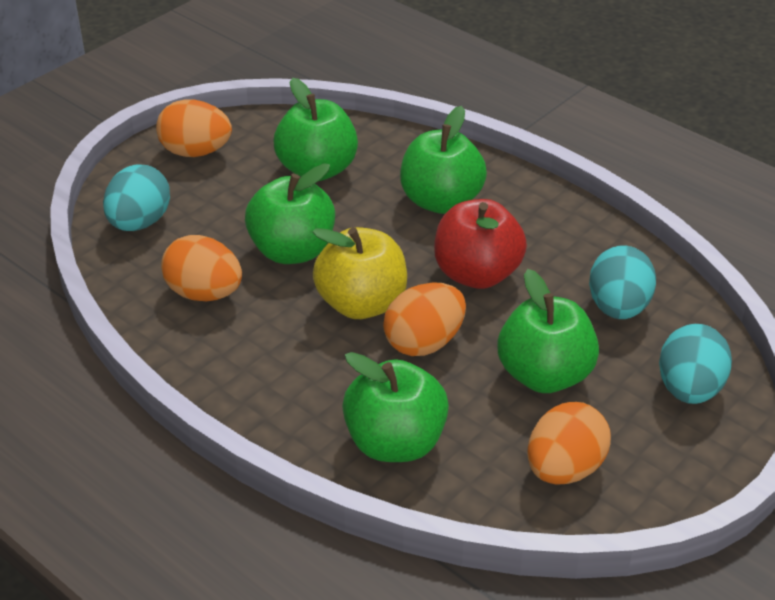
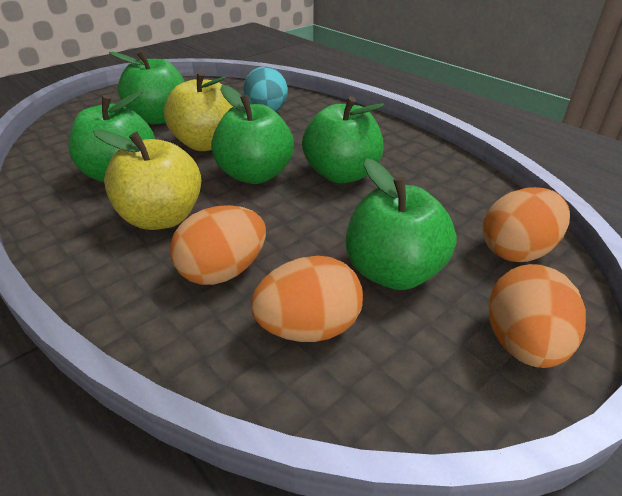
red apple: 1 -> 0
turquoise egg: 3 -> 1
yellow apple: 1 -> 2

